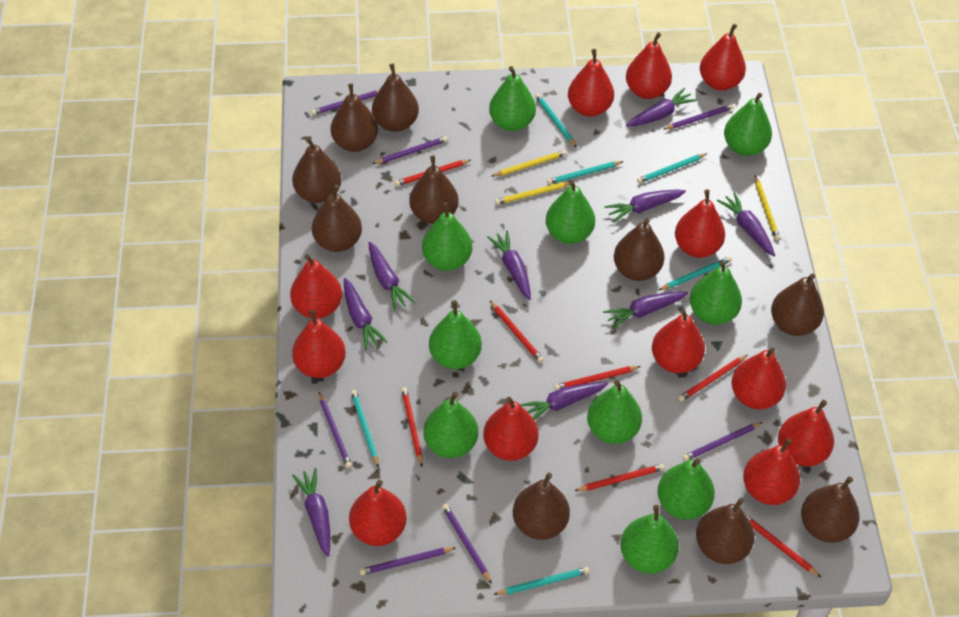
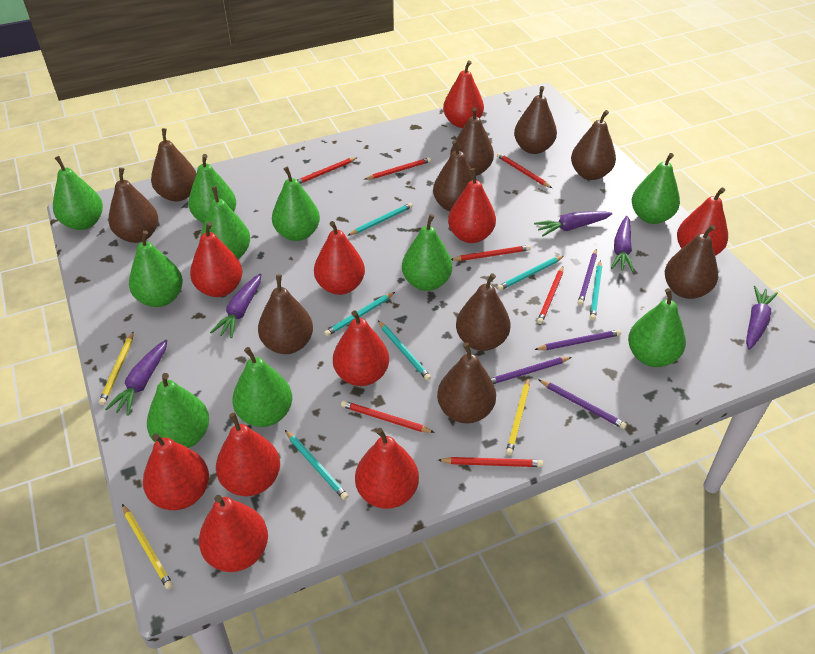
purple carrot: 9 -> 5
purple pencil: 7 -> 4
red pear: 12 -> 10

